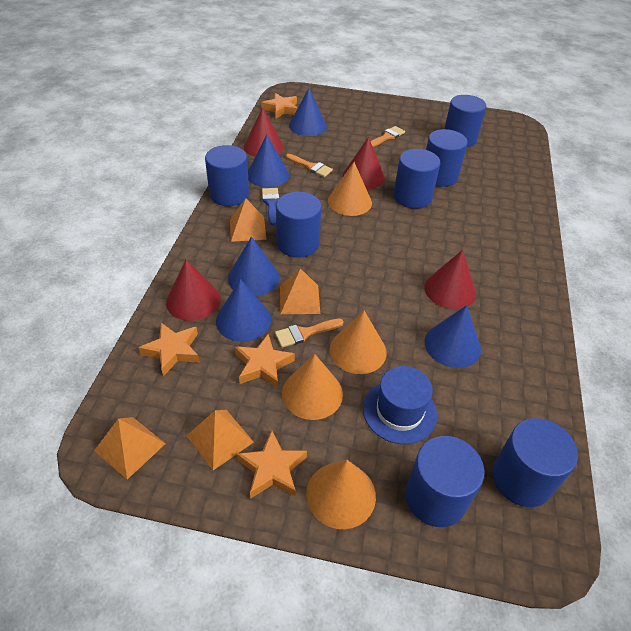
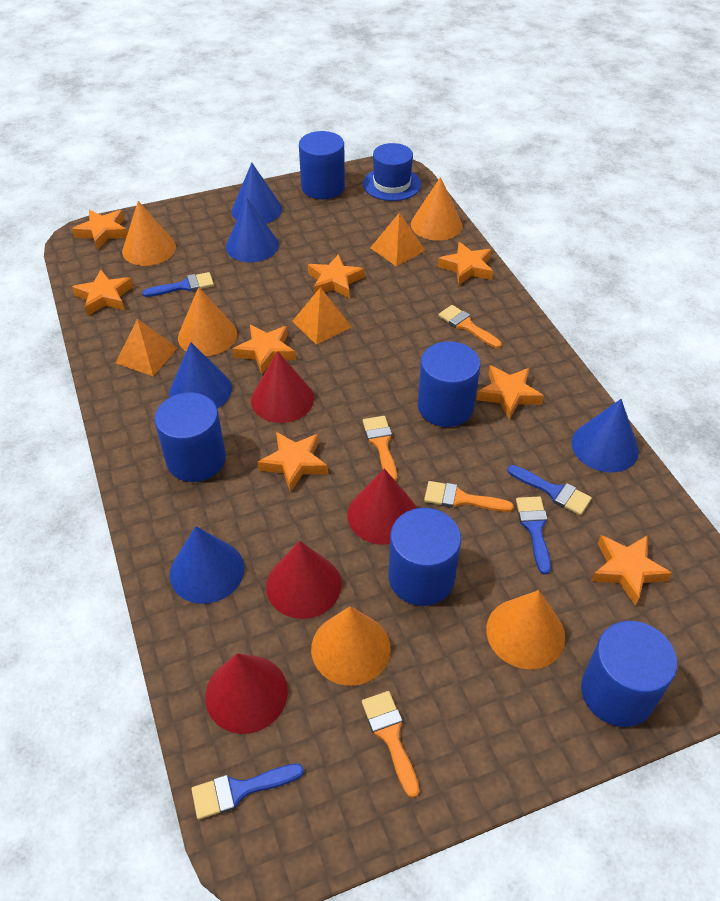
blue brush: 1 -> 4
blue cylinder: 7 -> 5
orange brush: 3 -> 4
orange cone: 4 -> 5
orange pyramid: 4 -> 3
orange star: 4 -> 8

